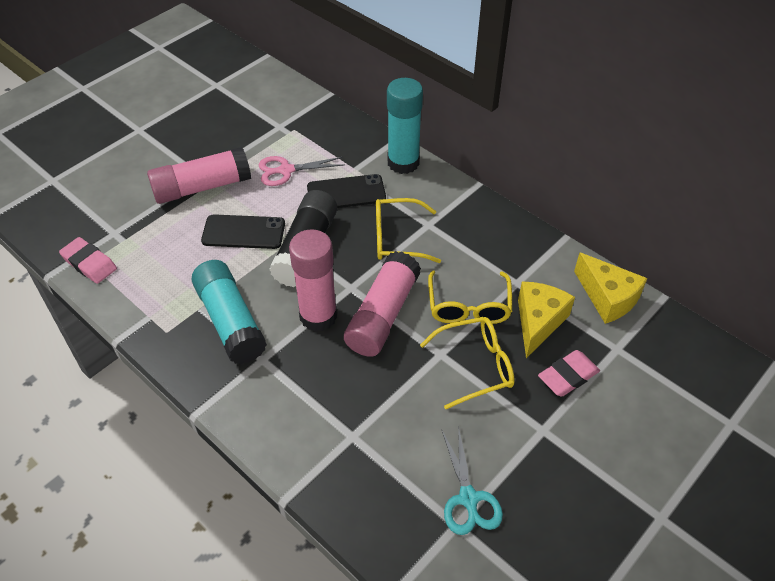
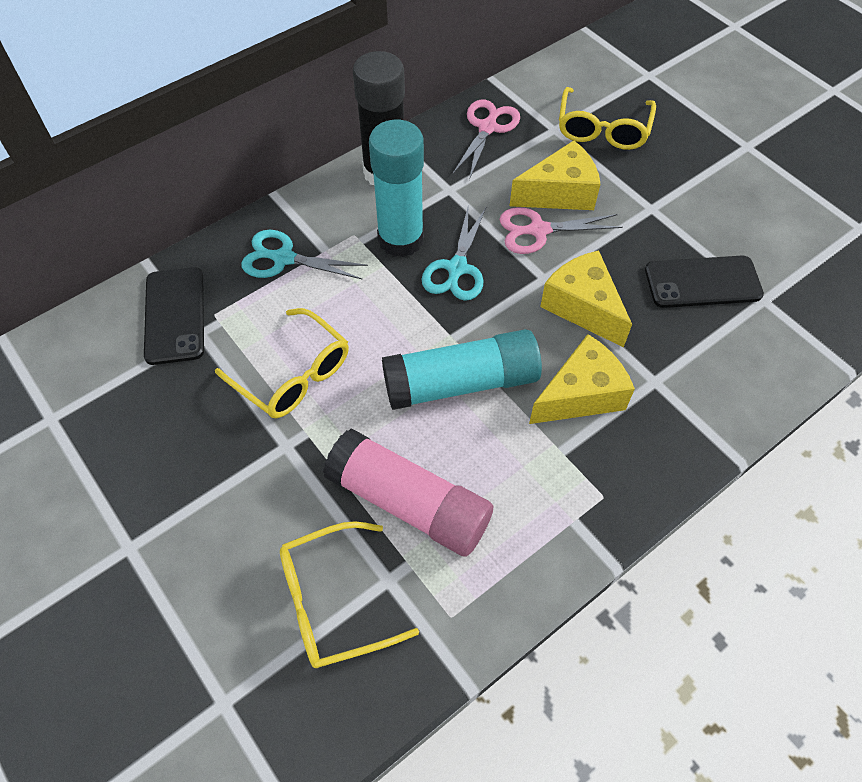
pink eraser: 2 -> 0
pink glue stick: 3 -> 1
pink scissors: 1 -> 2
turquoise scissors: 1 -> 2
yellow cheese: 2 -> 3

